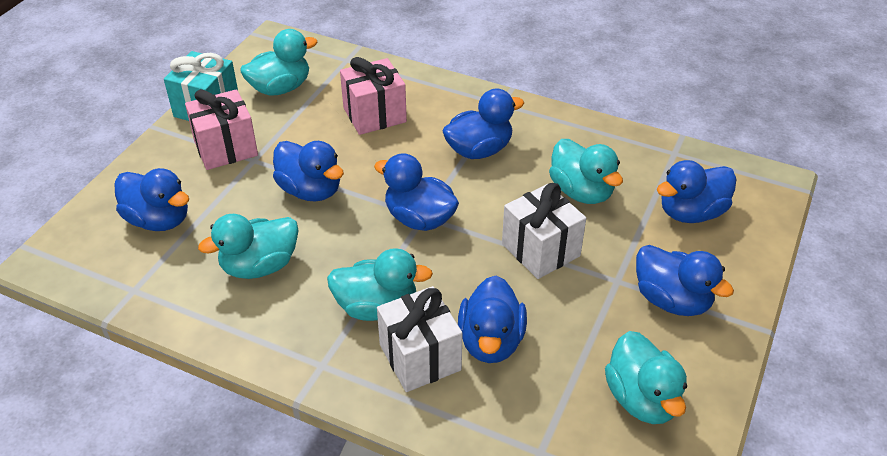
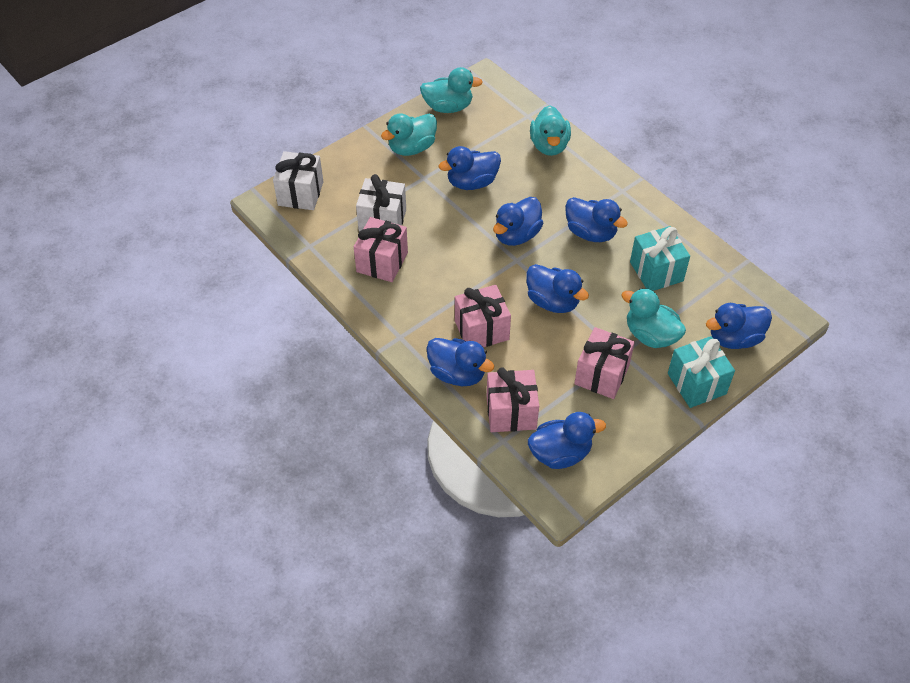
pink gift: 2 -> 4
turquoise duck: 5 -> 4
turquoise gift: 1 -> 2

